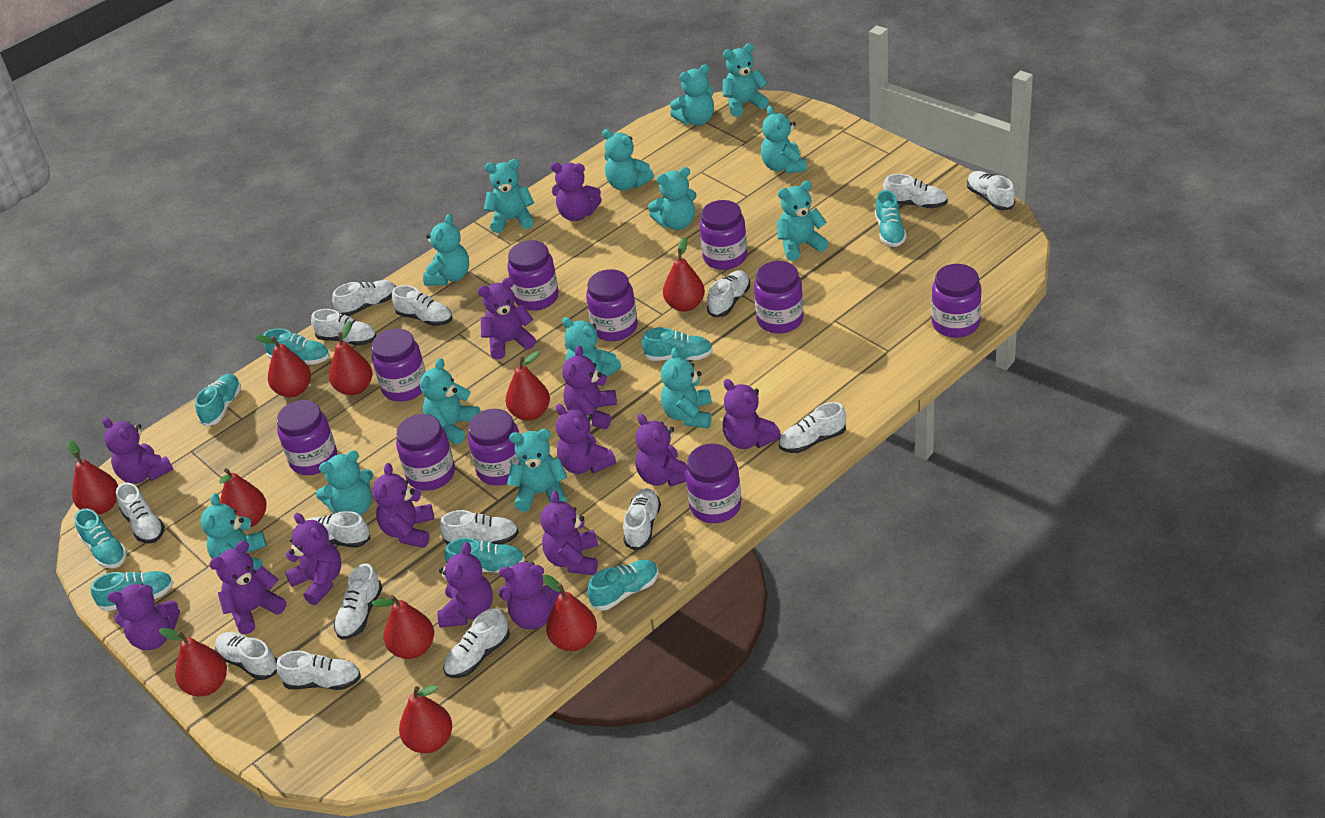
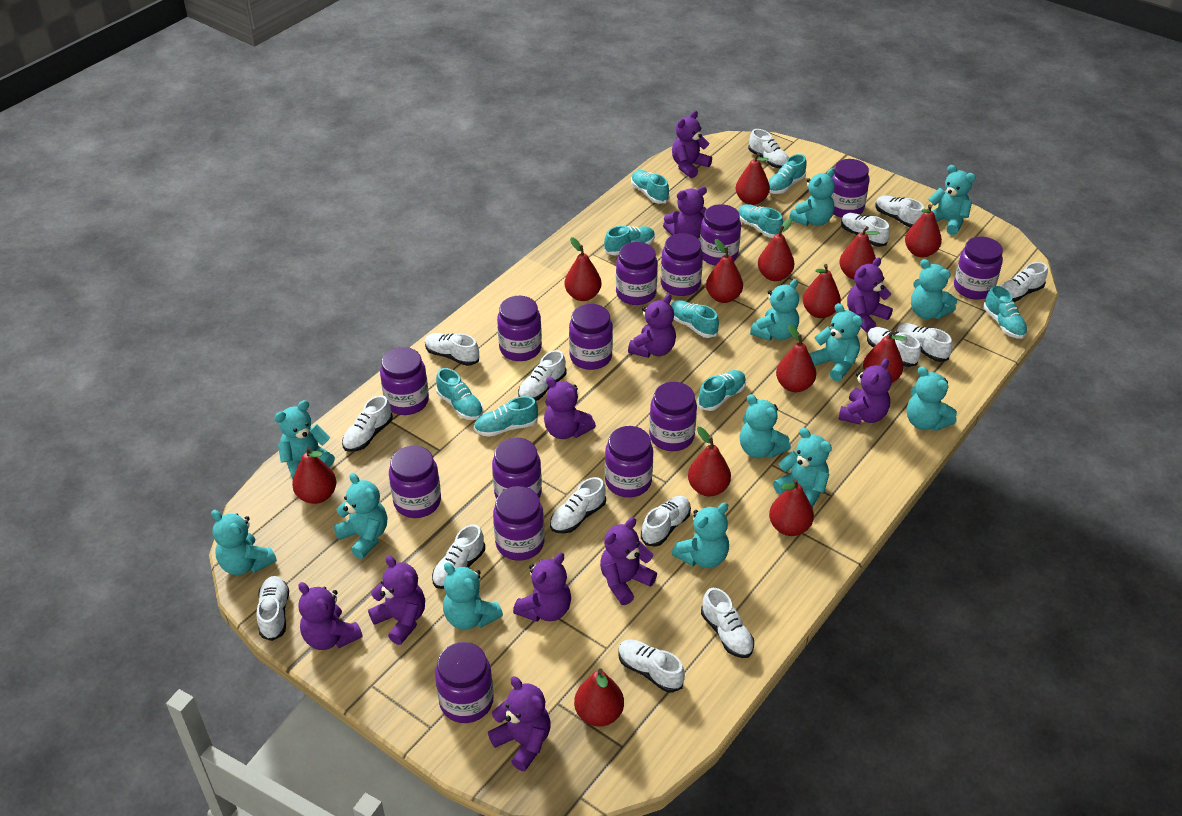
purple jar: 10 -> 14
purple teddy bear: 14 -> 11
red pear: 10 -> 13
turquoise shoe: 8 -> 9
turquoise teddy bear: 14 -> 13

